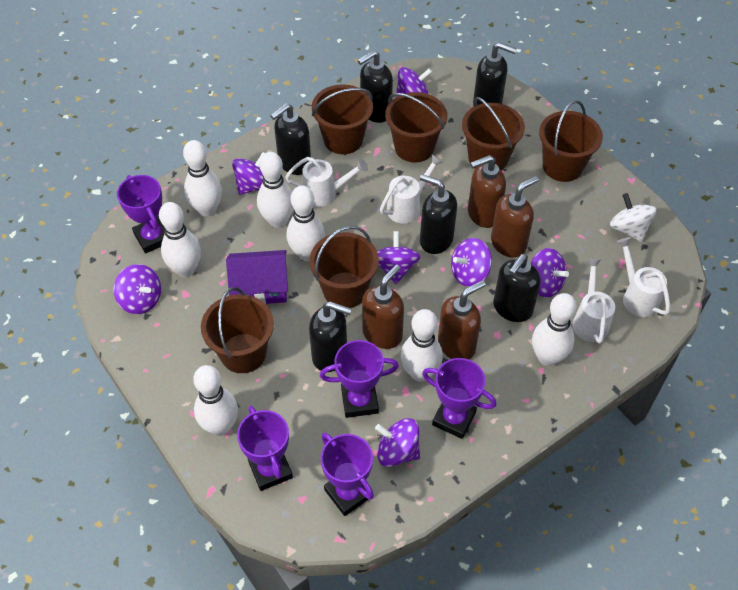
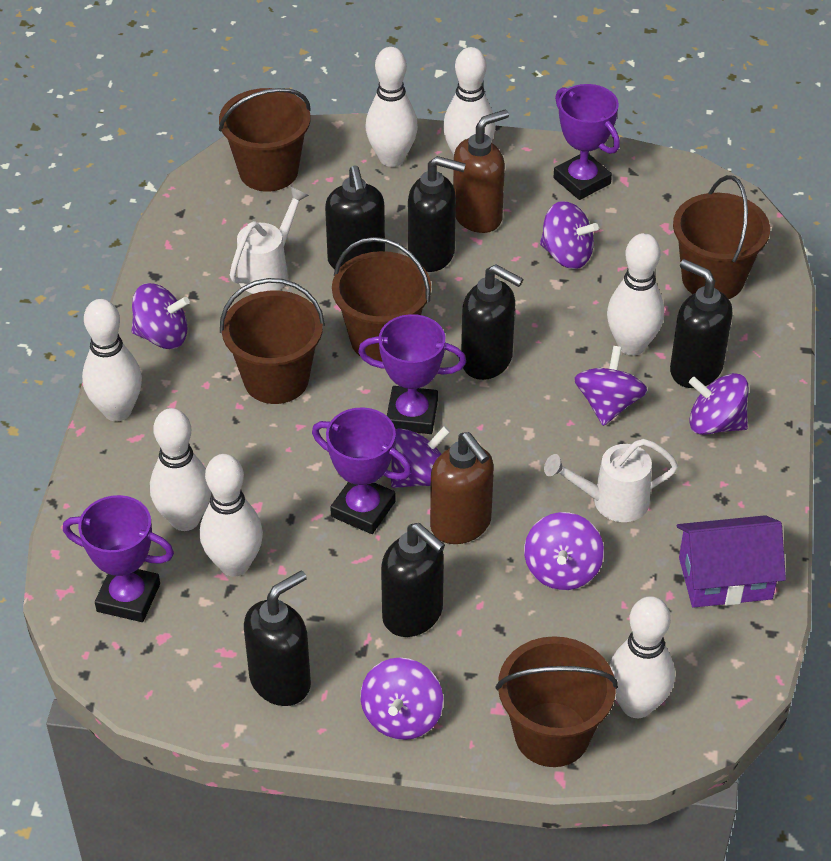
brown bucket: 6 -> 5
brown soap dispenser: 4 -> 2
purple trophy: 5 -> 4
white spinning top: 1 -> 0
white watering can: 4 -> 2

